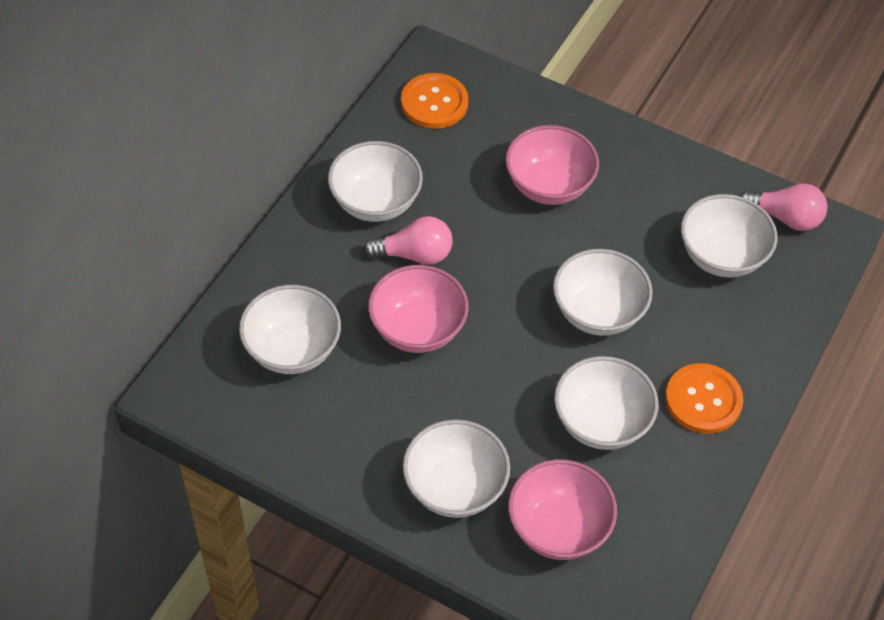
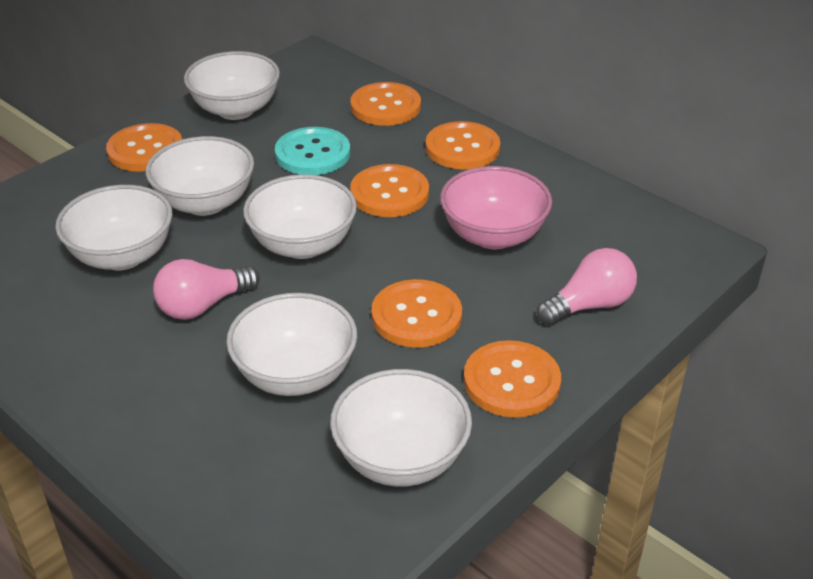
orange button: 2 -> 6
pink bowl: 3 -> 1
turquoise button: 0 -> 1

